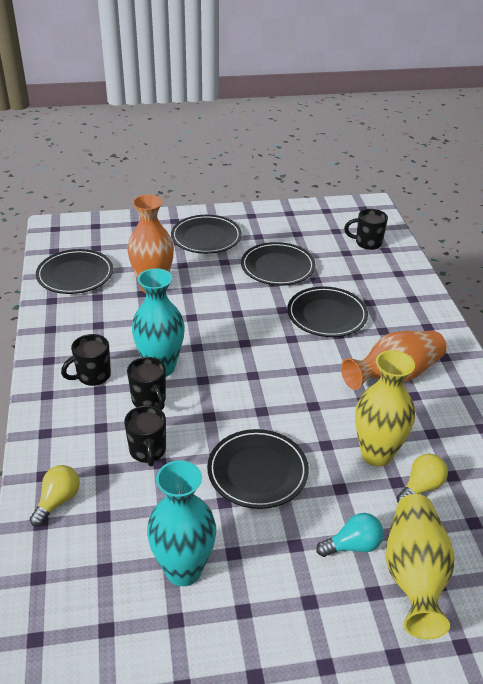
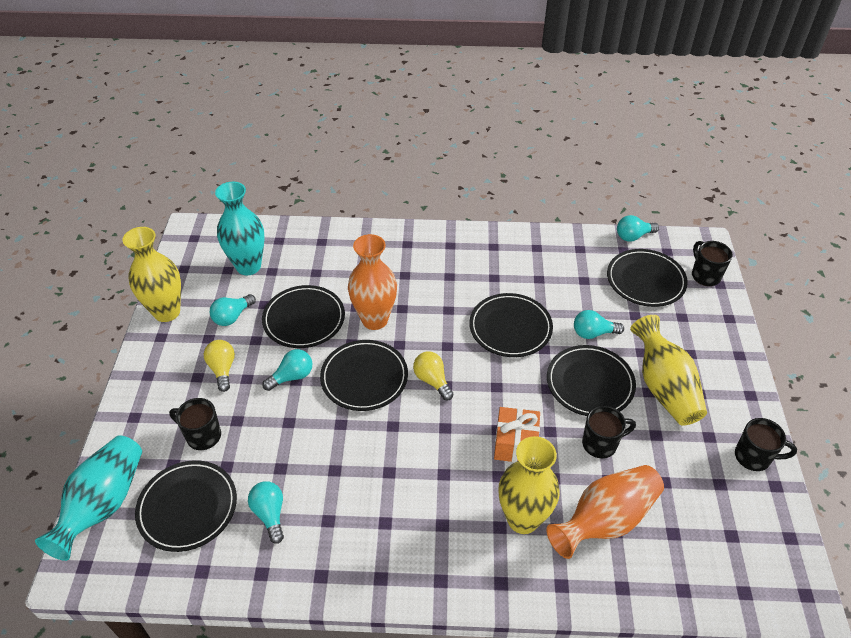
black plate: 5 -> 6
orange gift: 0 -> 1
turquoise light bulb: 1 -> 5
yellow vase: 2 -> 3

